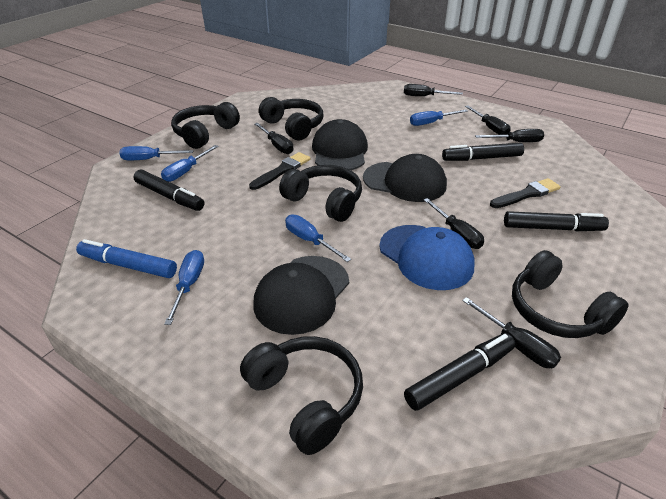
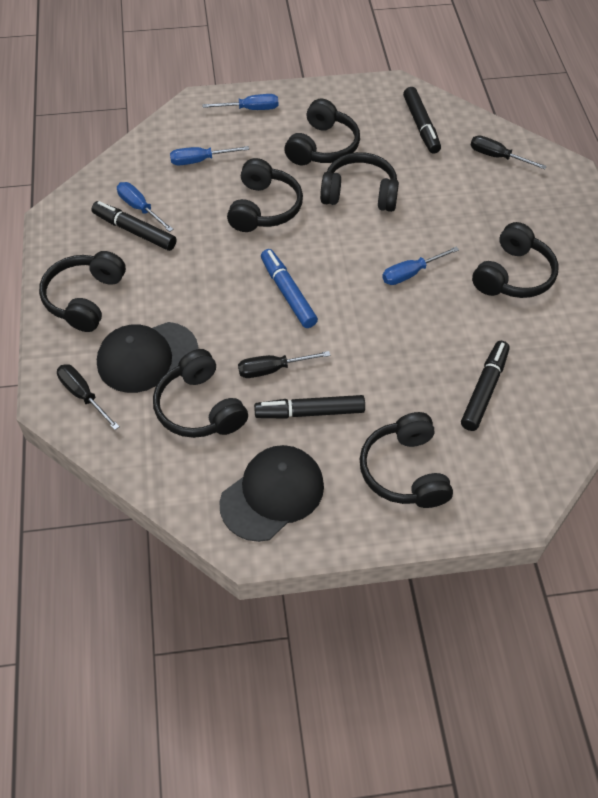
black brush: 2 -> 0
black cap: 3 -> 2
black headphones: 5 -> 7
black screwdriver: 6 -> 3
blue cap: 1 -> 0
blue screwdriver: 5 -> 4

